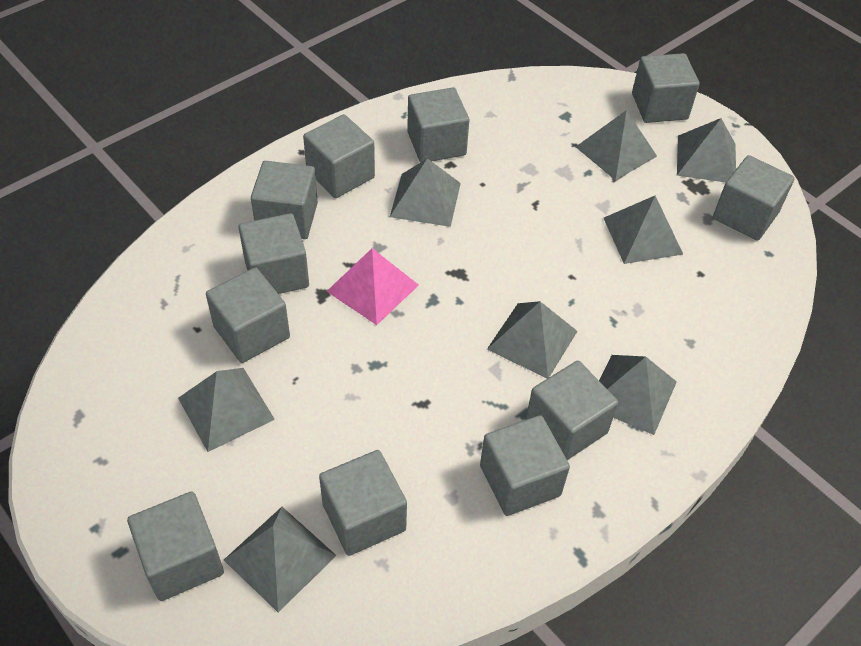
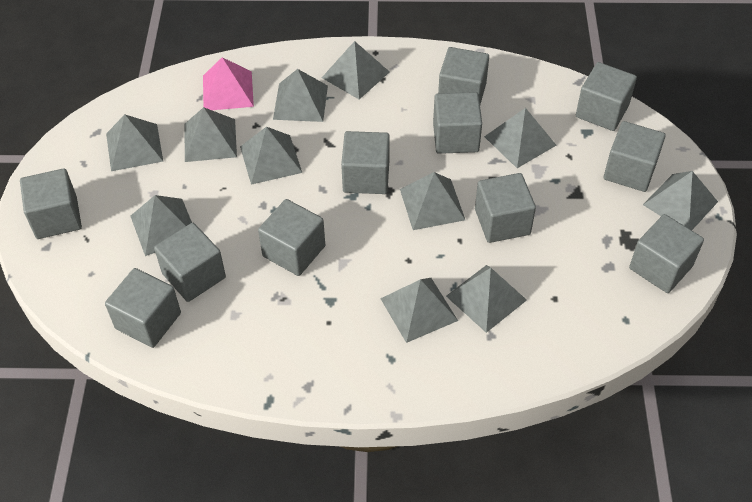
grey pyramid: 8 -> 11

